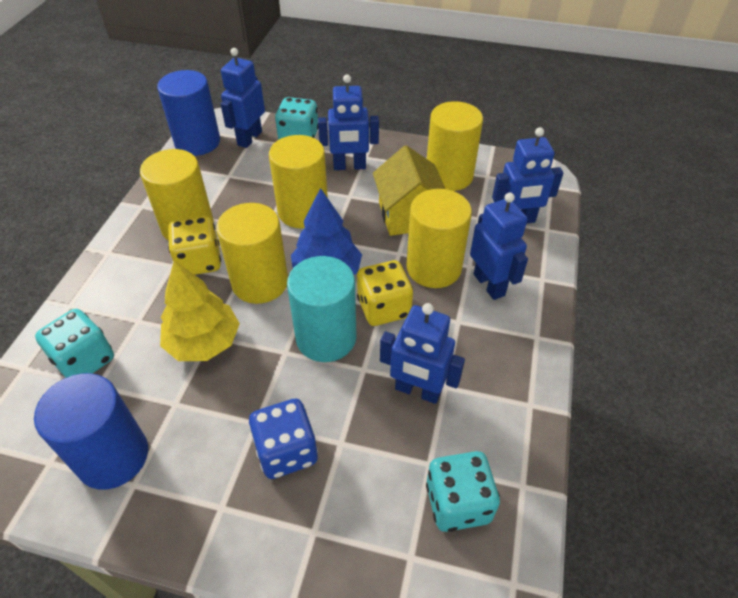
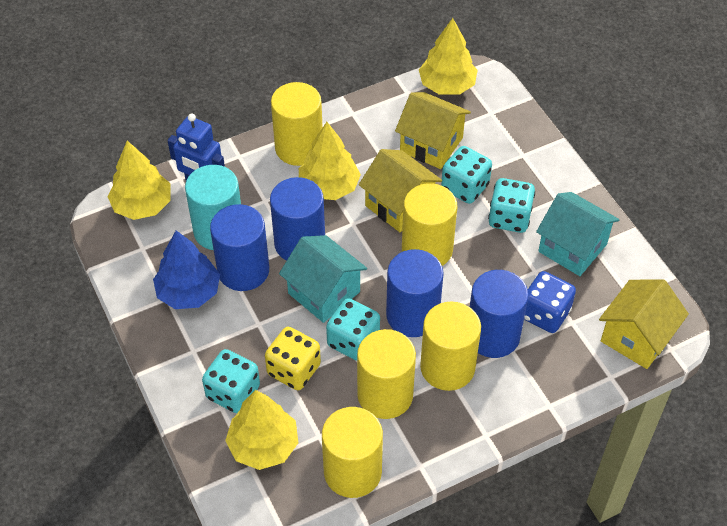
blue cylinder: 2 -> 4
blue robot: 5 -> 1
turquoise dice: 3 -> 4
turquoise house: 0 -> 2
yellow dice: 2 -> 1
yellow house: 1 -> 3
yellow tree: 1 -> 4

